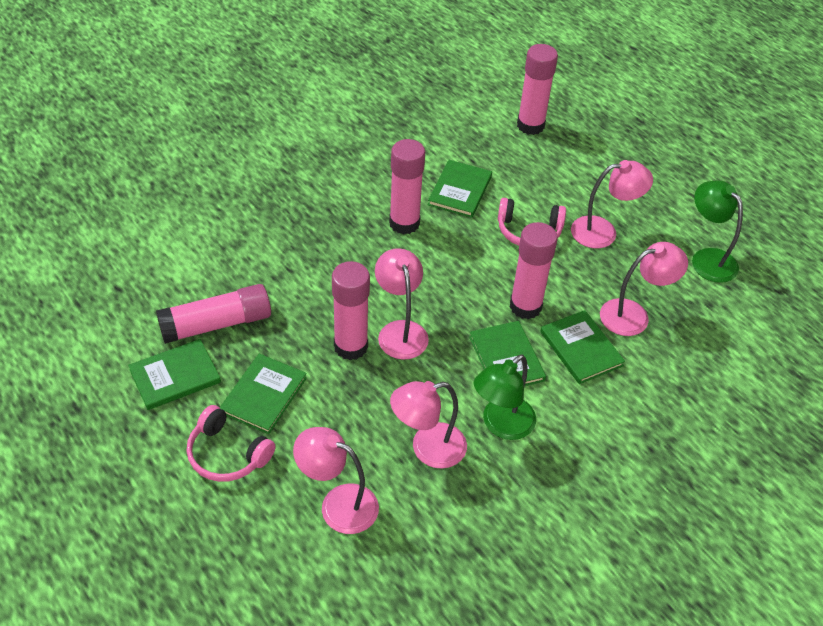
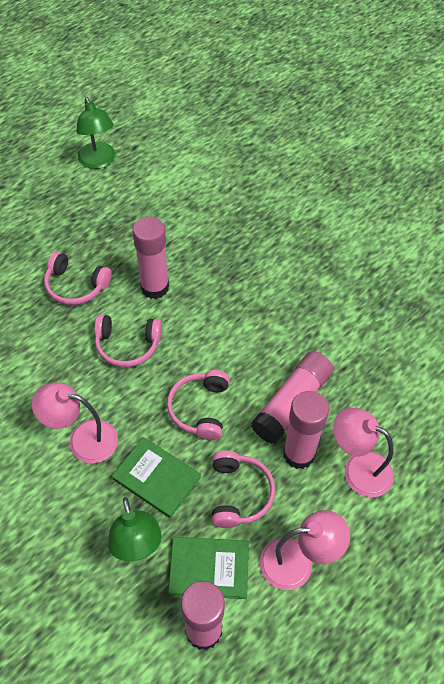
green book: 5 -> 2
pink glue stick: 5 -> 4
pink headphones: 2 -> 4
pink lamp: 5 -> 3

